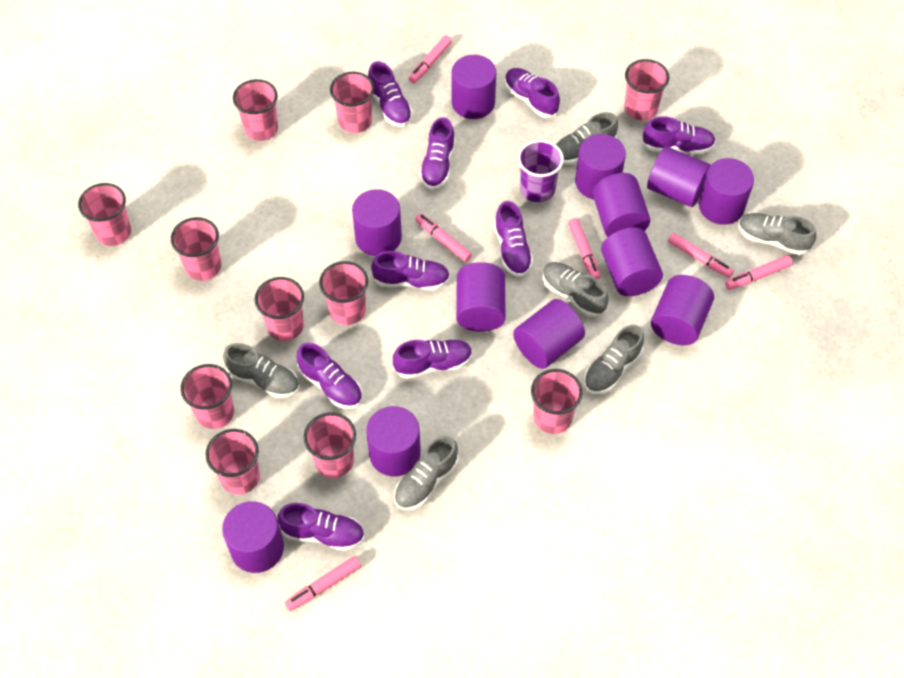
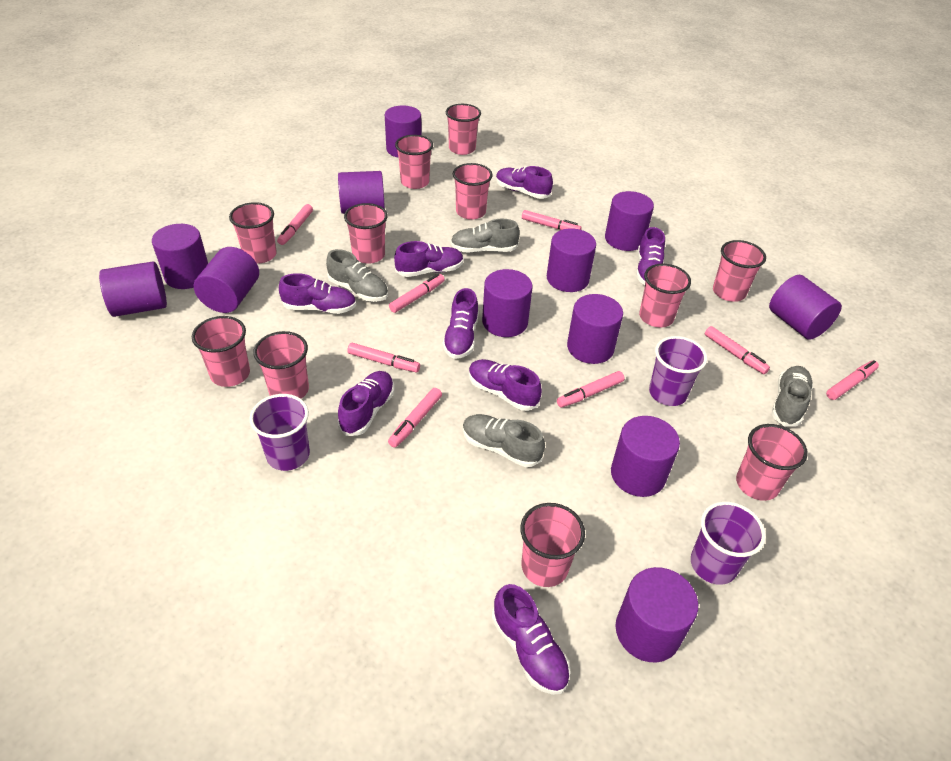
grey shoe: 6 -> 4
pink marker: 6 -> 8
purple cup: 1 -> 3
purple shoe: 9 -> 8

